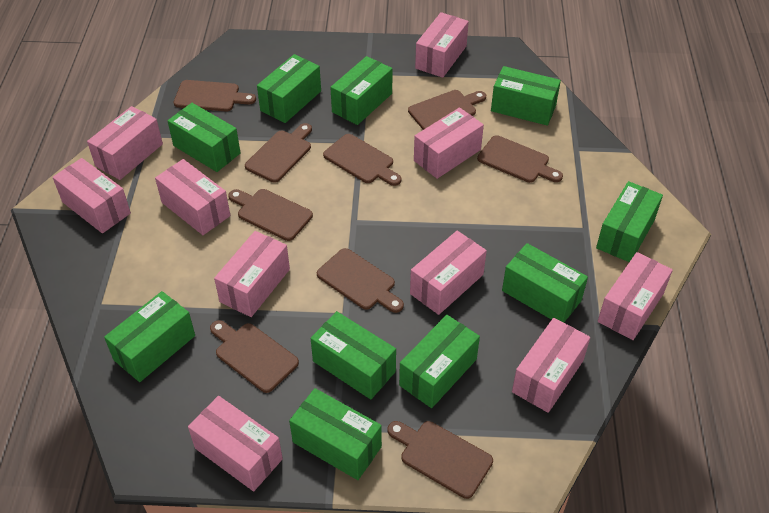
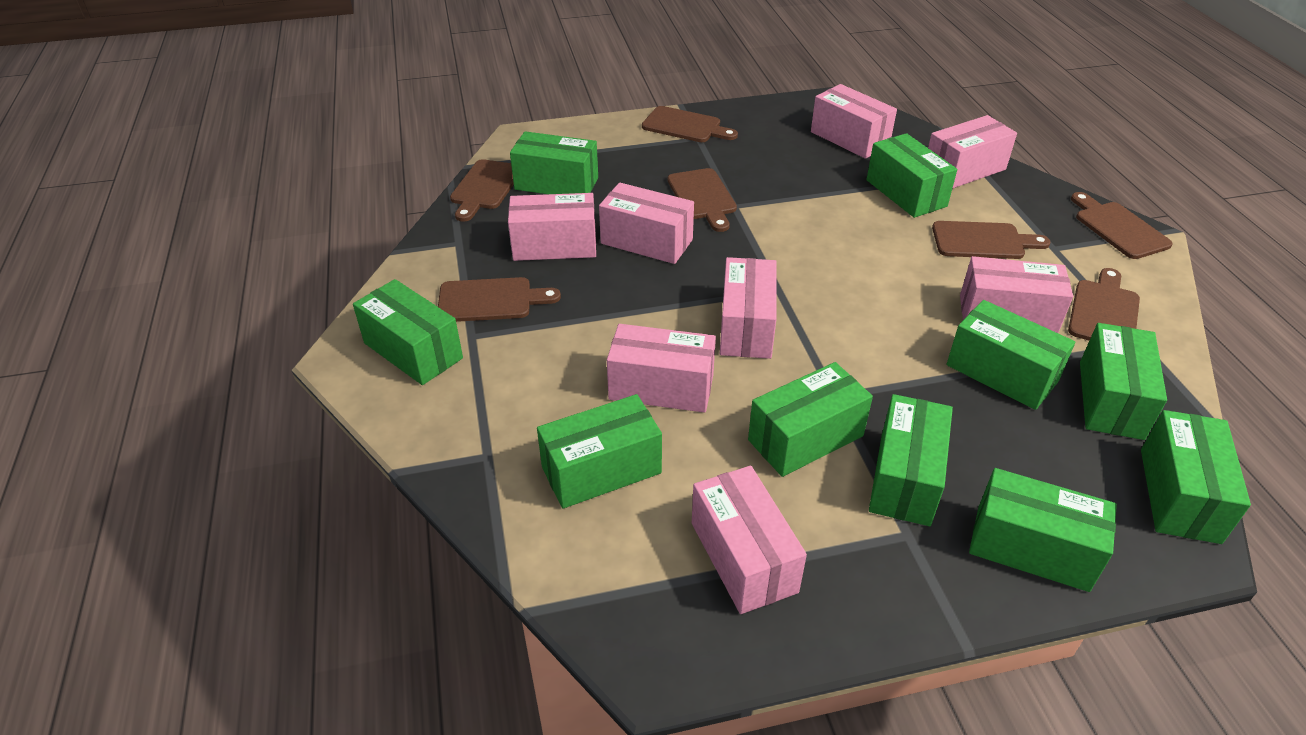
brown cutting board: 9 -> 7
pink box: 10 -> 8

